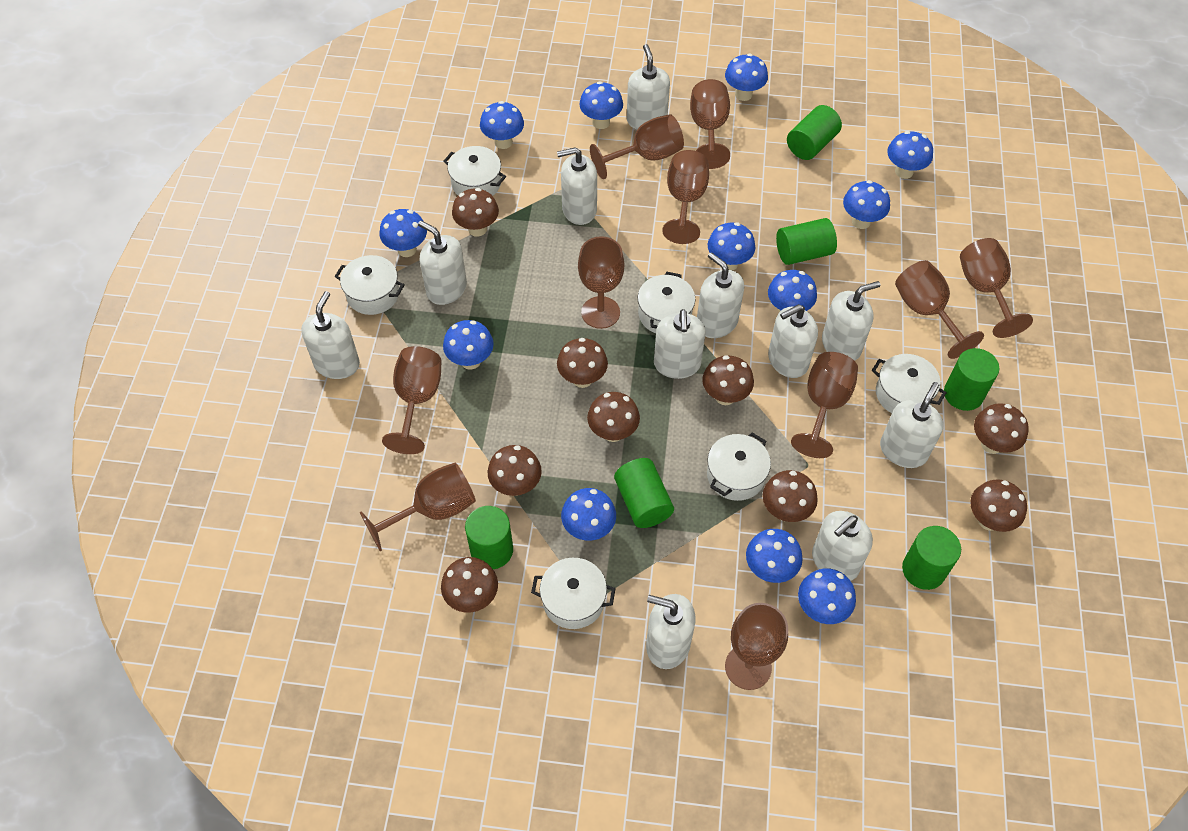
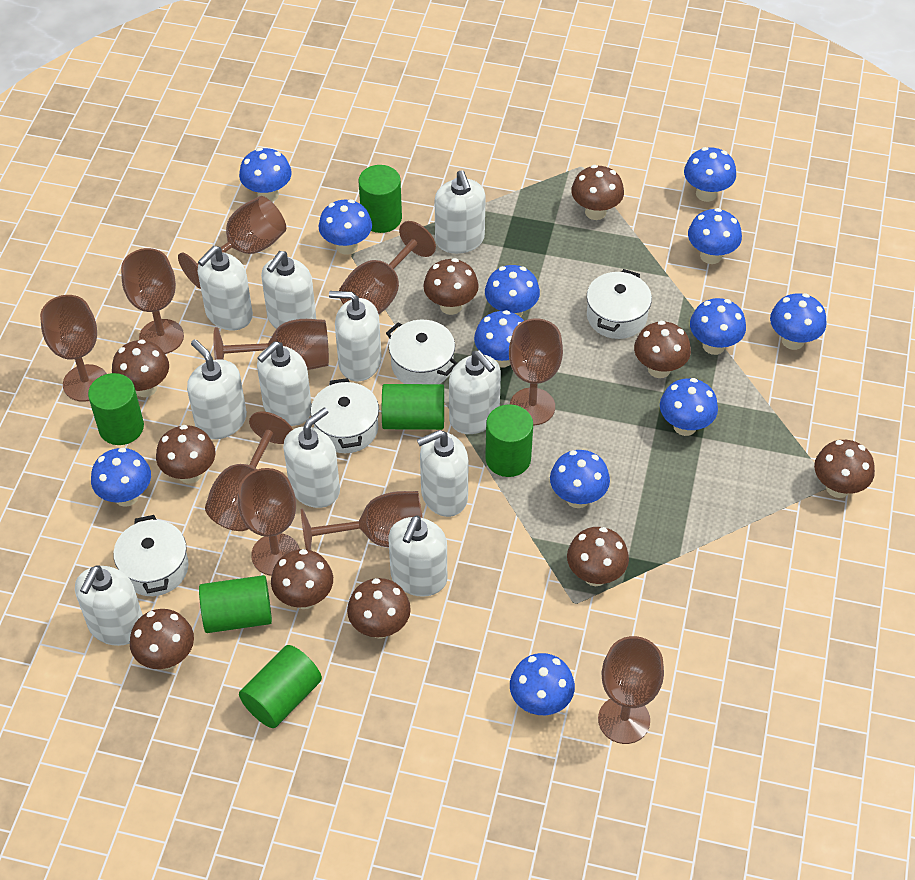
brown mushroom: 9 -> 10
white pot: 6 -> 4

